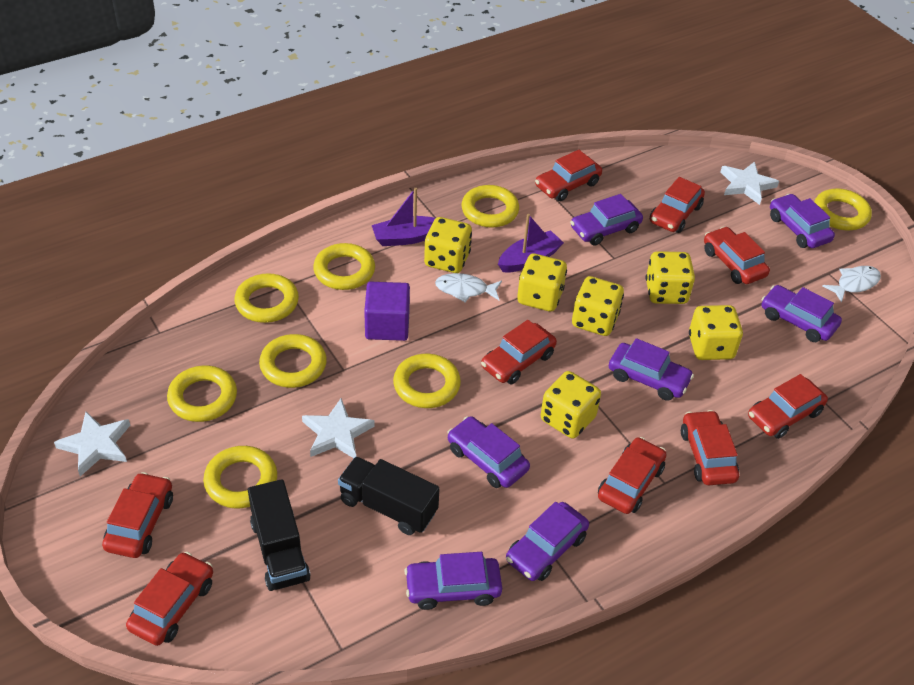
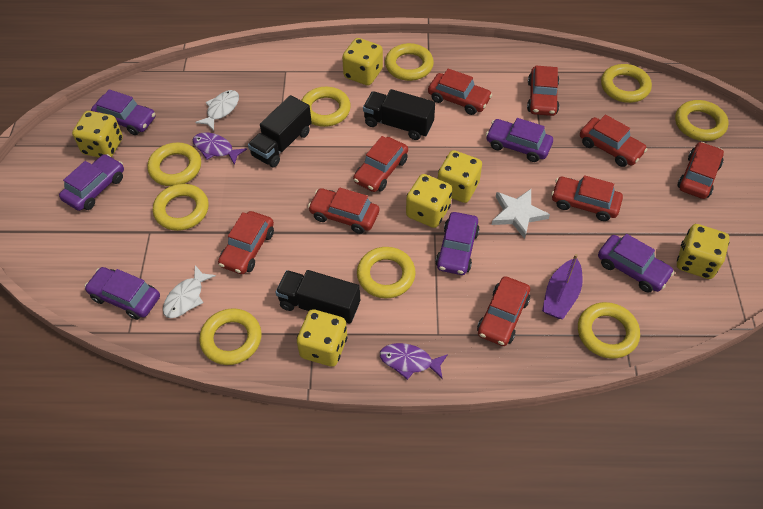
black truck: 2 -> 3
purple boat: 2 -> 1
purple car: 7 -> 6
purple cube: 1 -> 0
purple fish: 0 -> 2
white star: 3 -> 1
yellow ring: 8 -> 9

